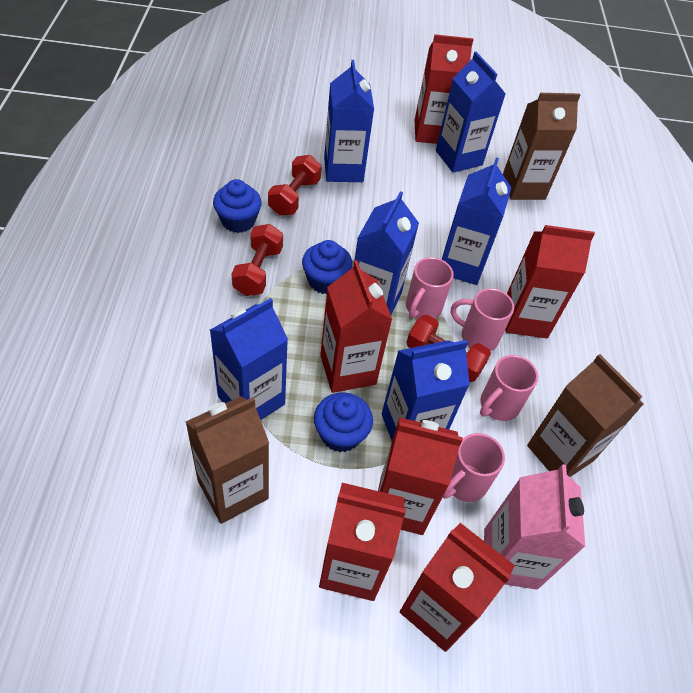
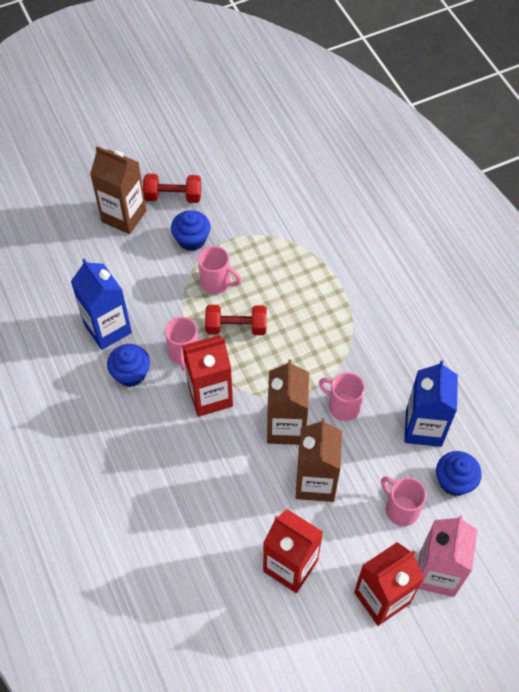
blue carton: 6 -> 2
red carton: 6 -> 3
red dumbbell: 3 -> 2

